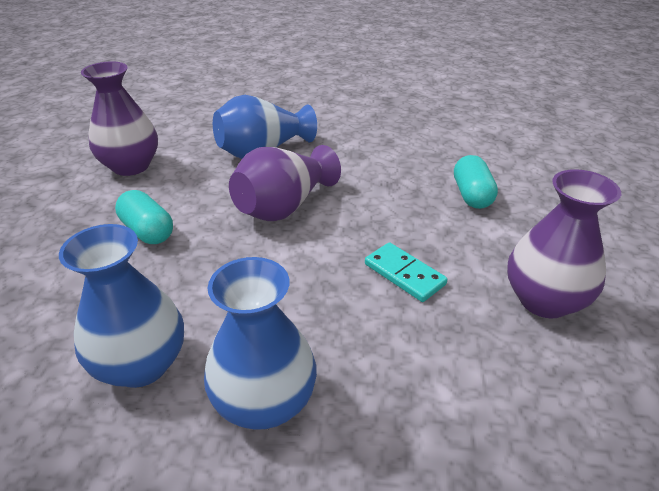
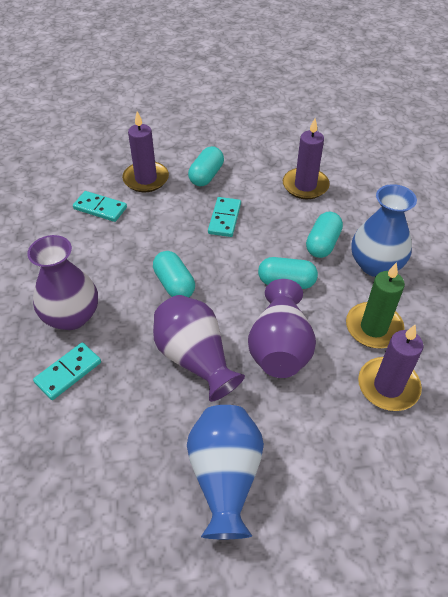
blue vase: 3 -> 2
green candle: 0 -> 1
purple candle: 0 -> 3
turquoise capsule: 2 -> 4
turquoise domino: 1 -> 3

